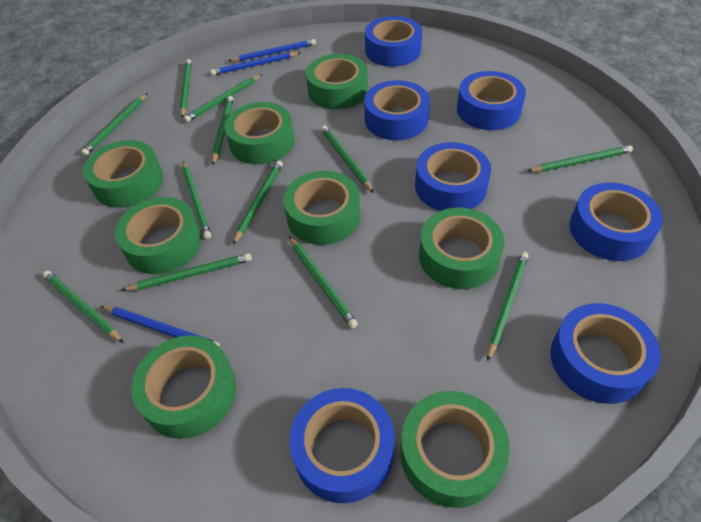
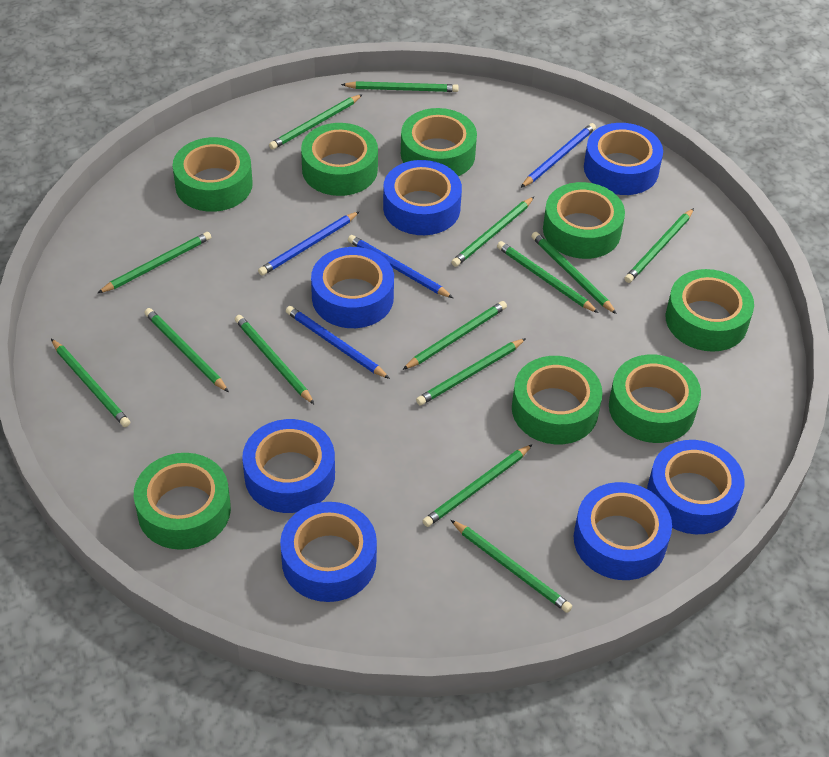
blue pencil: 3 -> 4
green pencil: 12 -> 14

